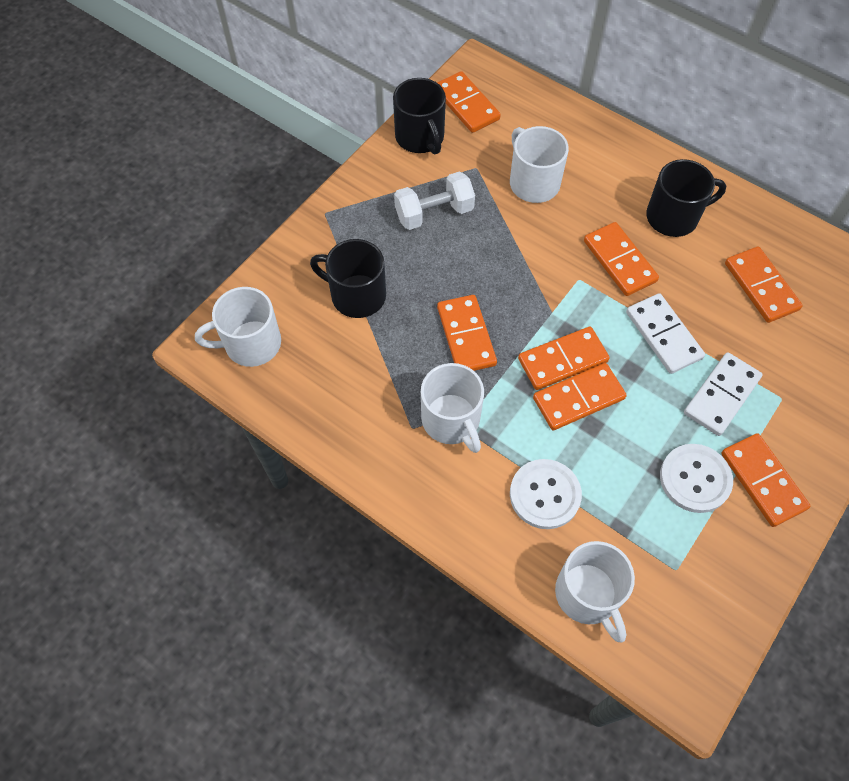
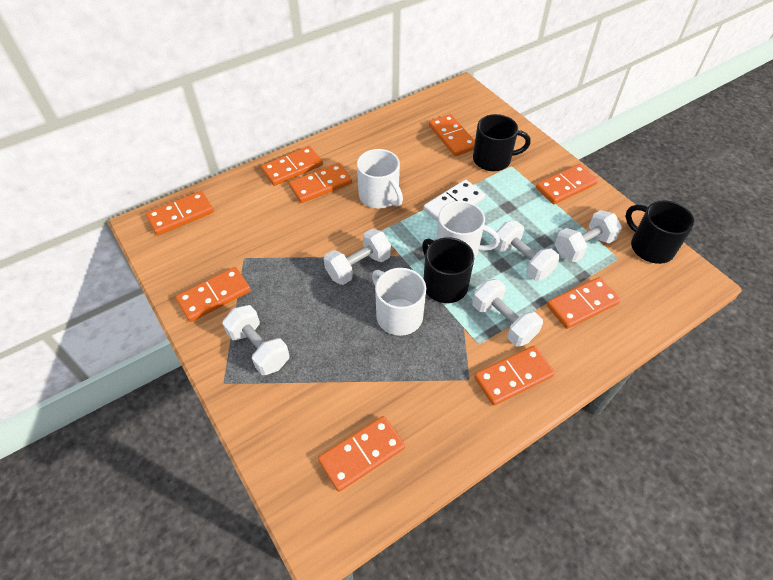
orange domino: 7 -> 9
white button: 2 -> 0
white domino: 2 -> 1
white dumbbell: 1 -> 5
white mug: 4 -> 3

